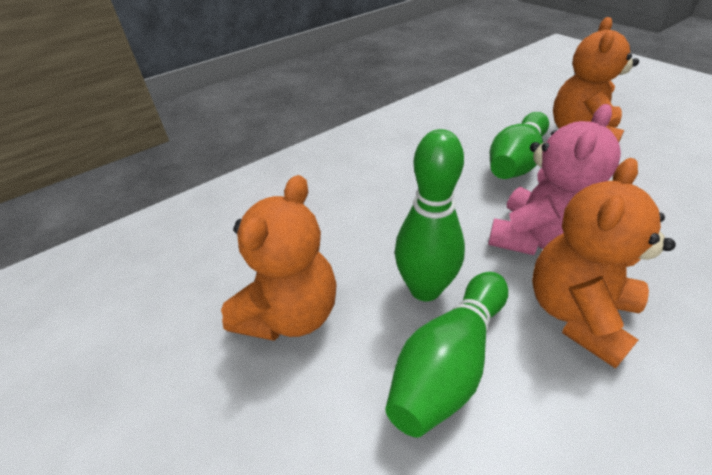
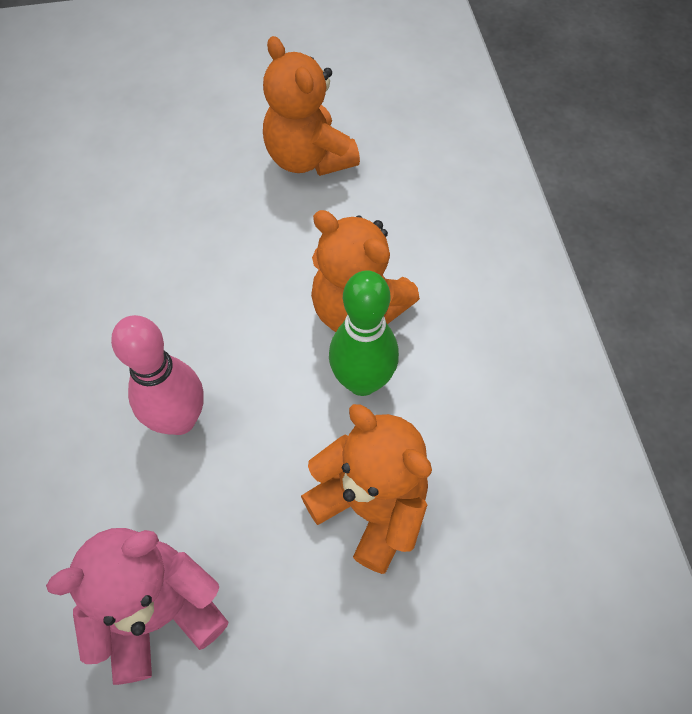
green bowling pin: 3 -> 1
pink bowling pin: 0 -> 1

